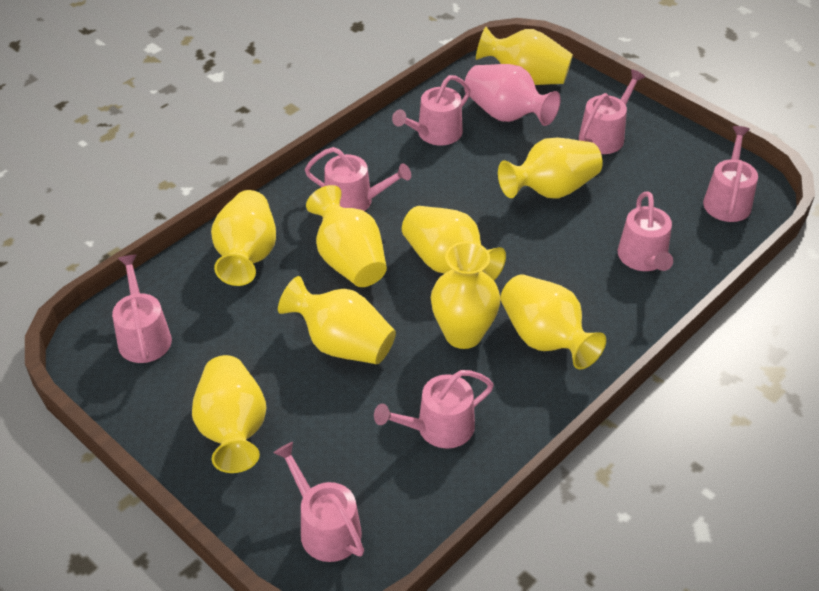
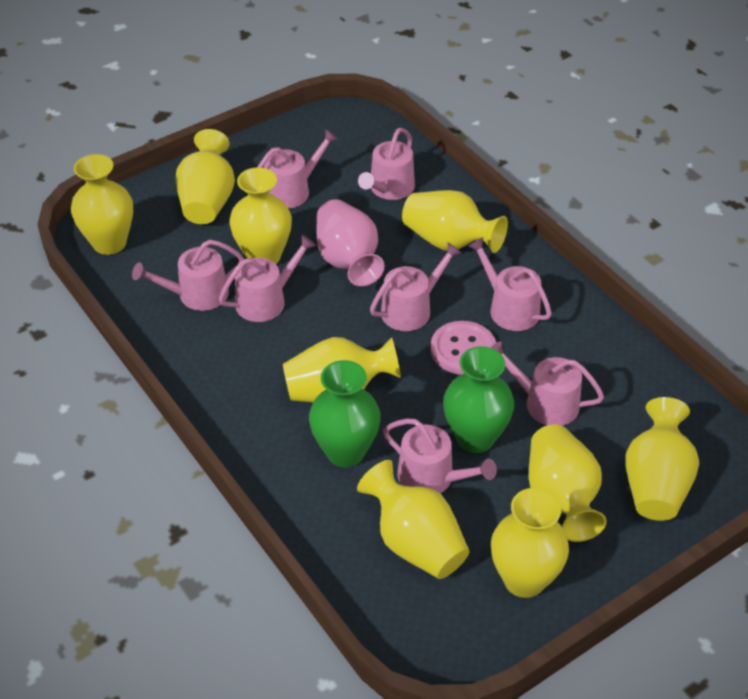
green vase: 0 -> 2
pink button: 0 -> 1

